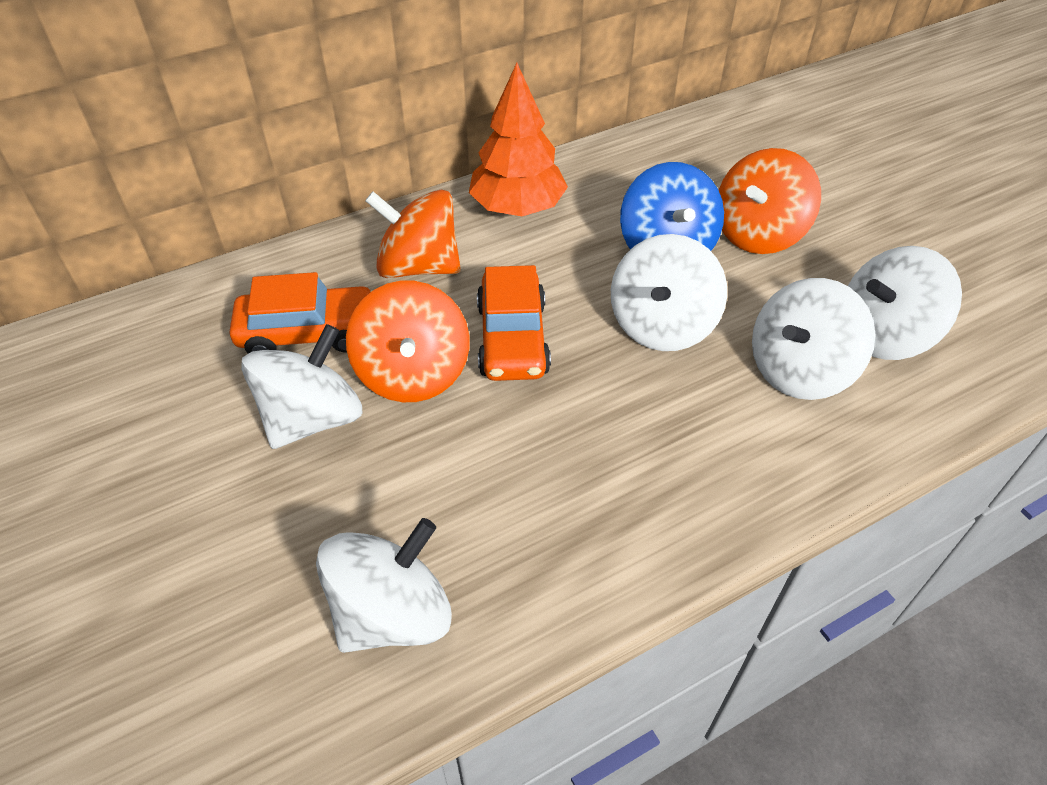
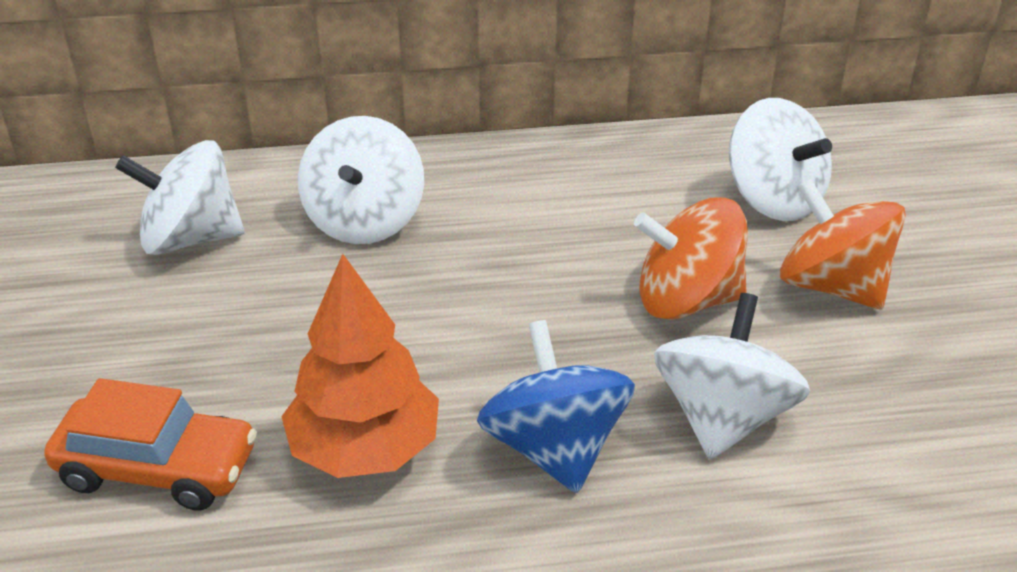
orange car: 2 -> 1
orange spinning top: 3 -> 2
white spinning top: 5 -> 4

